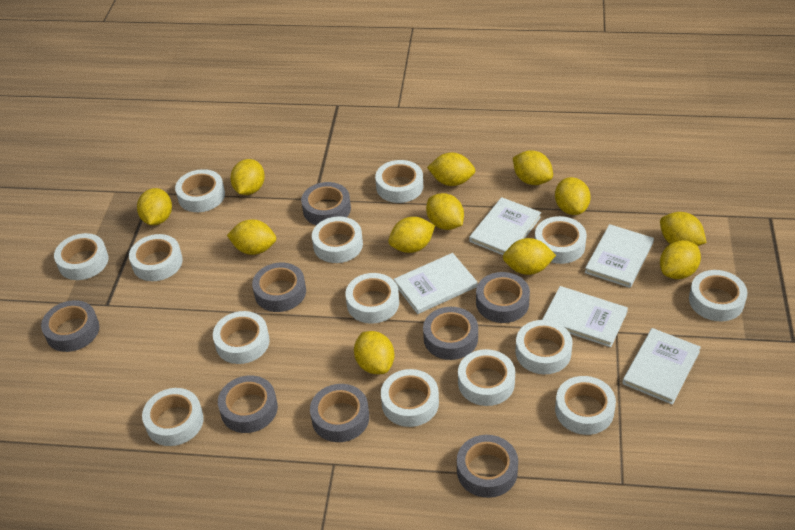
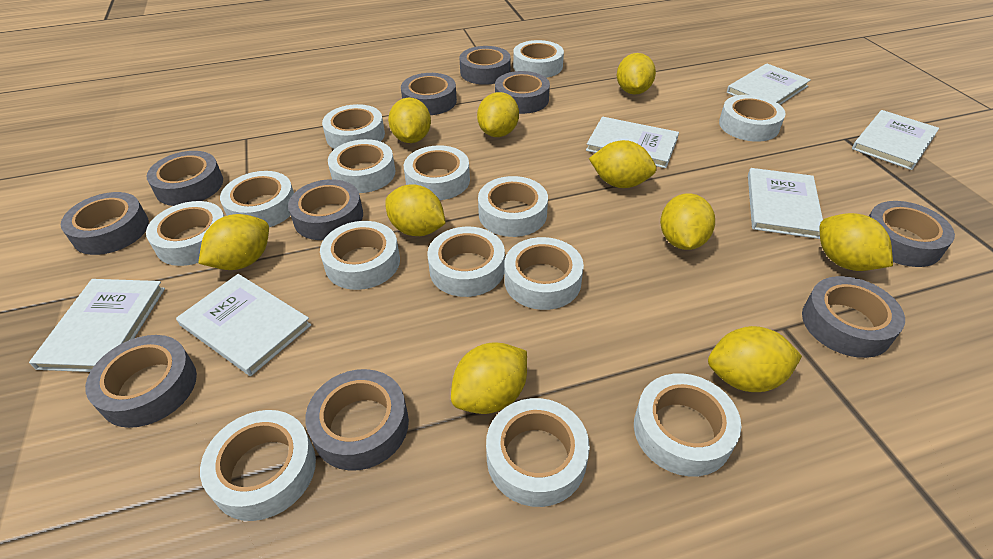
grey tape: 8 -> 10
white book: 5 -> 6
yellow lemon: 12 -> 10

